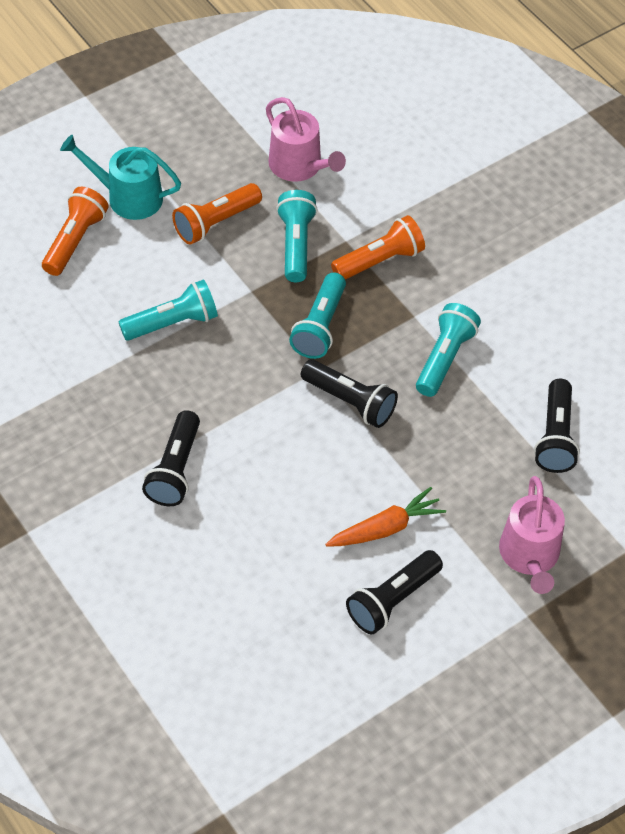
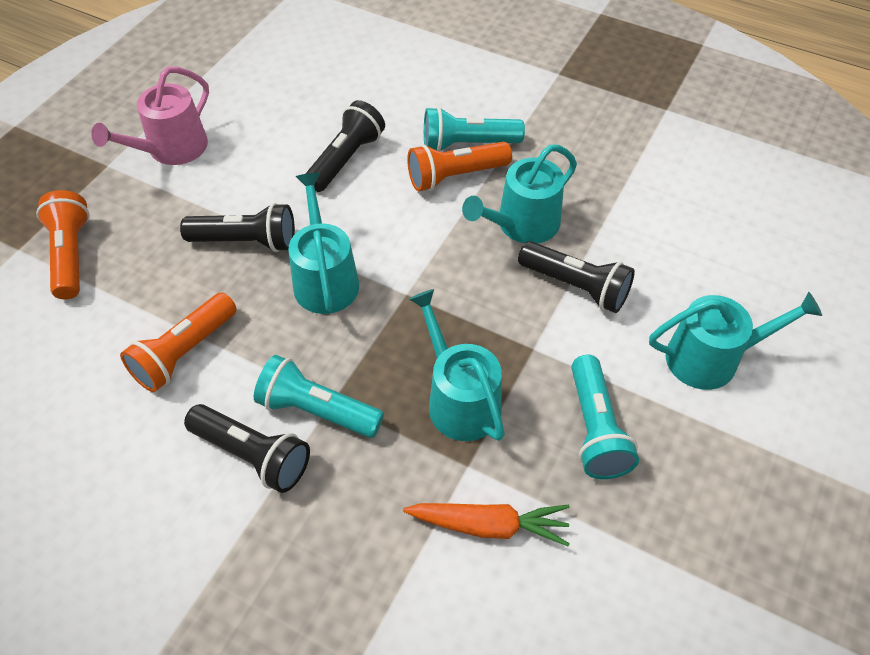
pink watering can: 2 -> 1
turquoise flashlight: 4 -> 3
turquoise watering can: 1 -> 4

